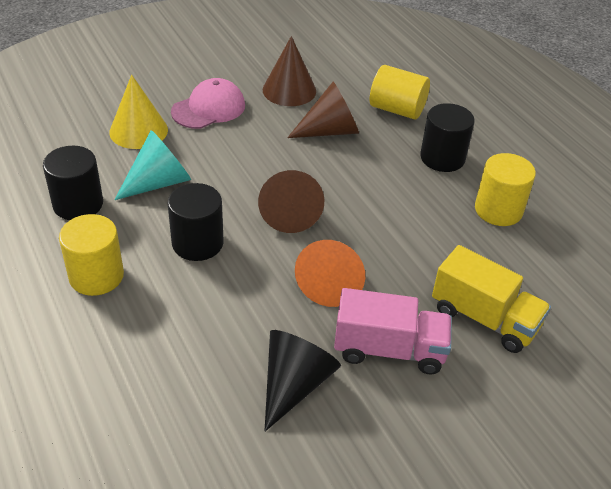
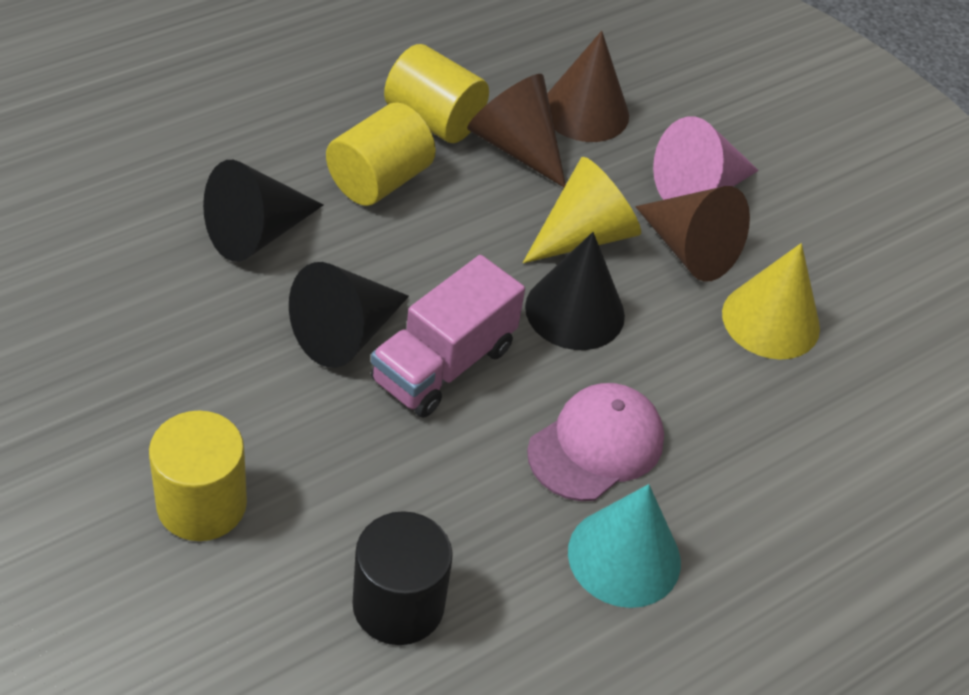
black cone: 1 -> 3
black cylinder: 3 -> 1
orange cone: 1 -> 0
pink cone: 0 -> 1
yellow cone: 1 -> 2
yellow truck: 1 -> 0

